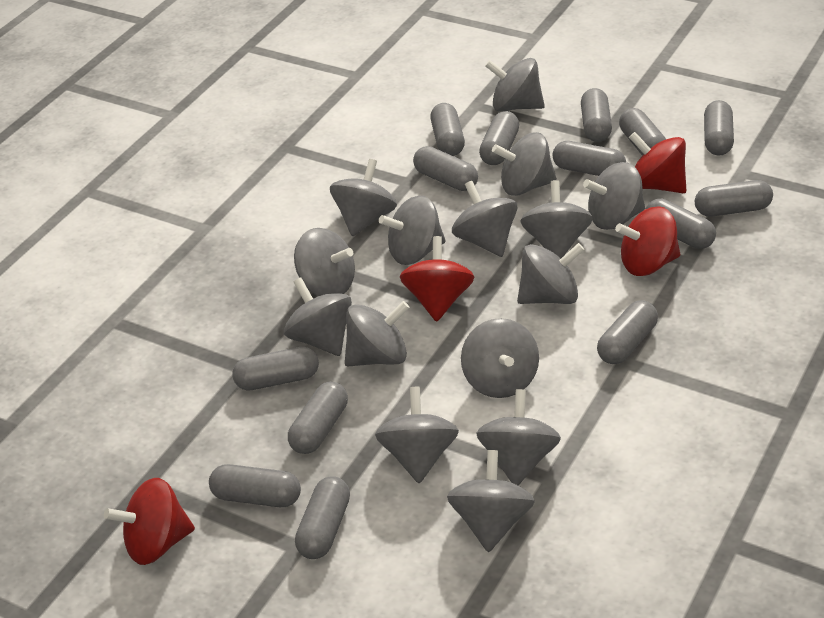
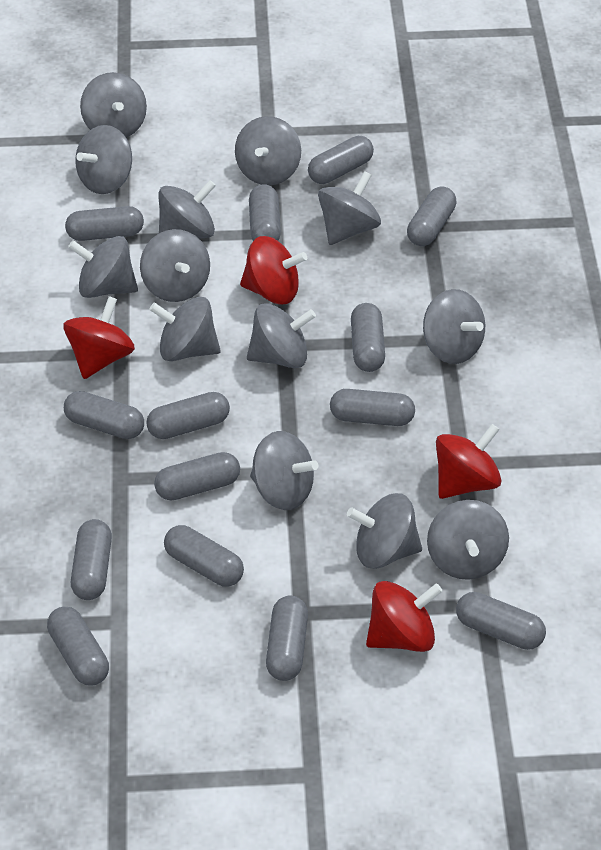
grey spinning top: 15 -> 13

